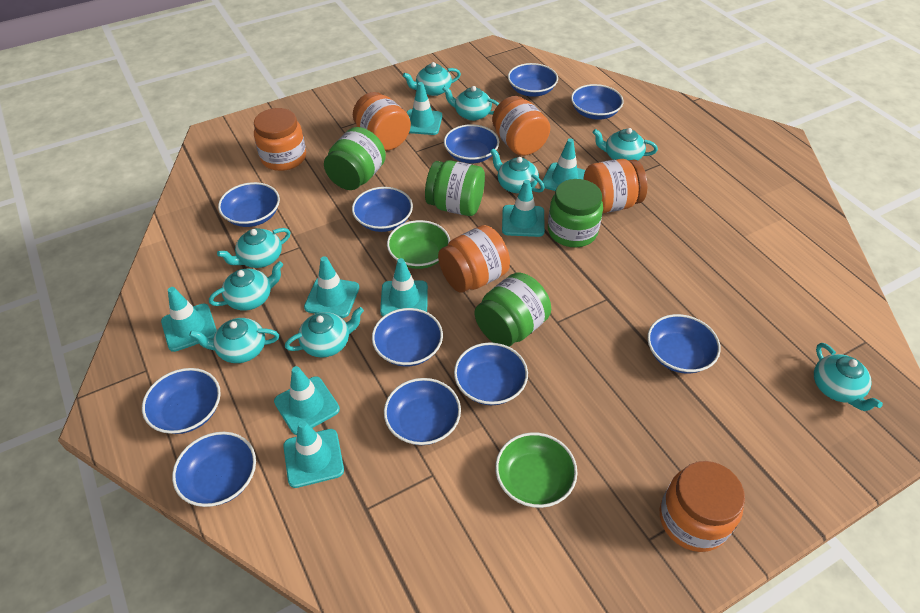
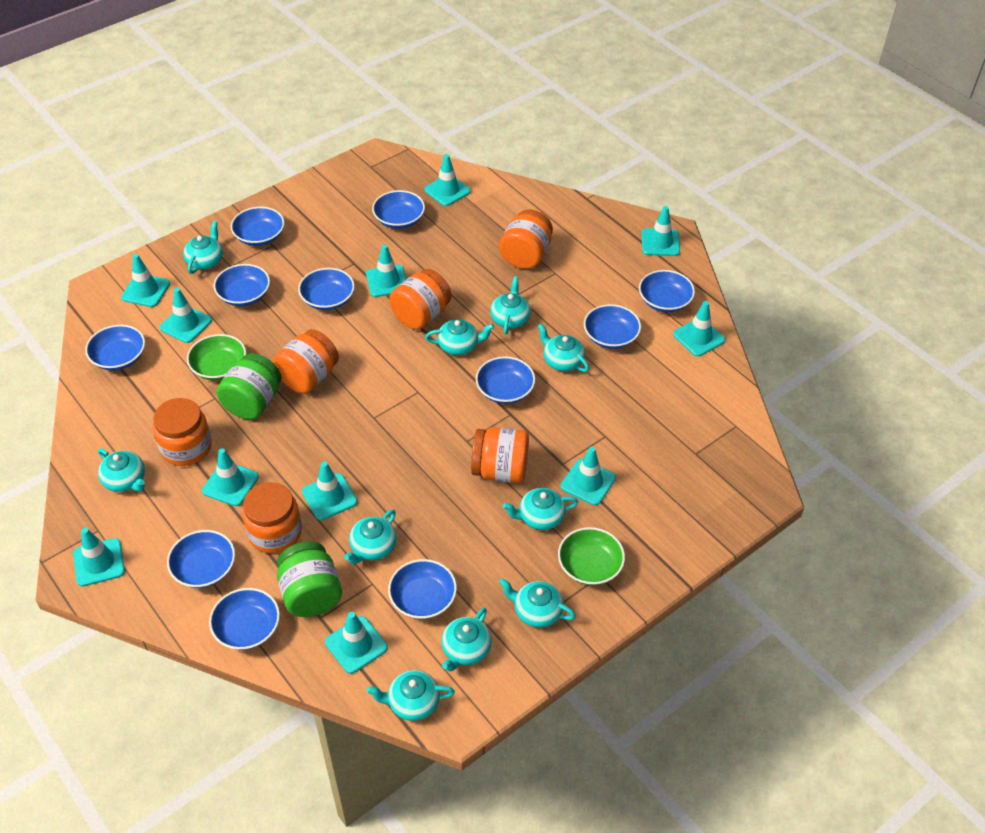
green jar: 4 -> 2
turquoise teapot: 9 -> 10
turquoise traffic cone: 8 -> 11

